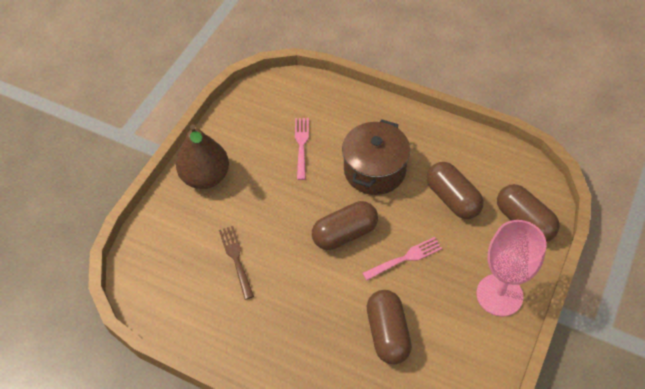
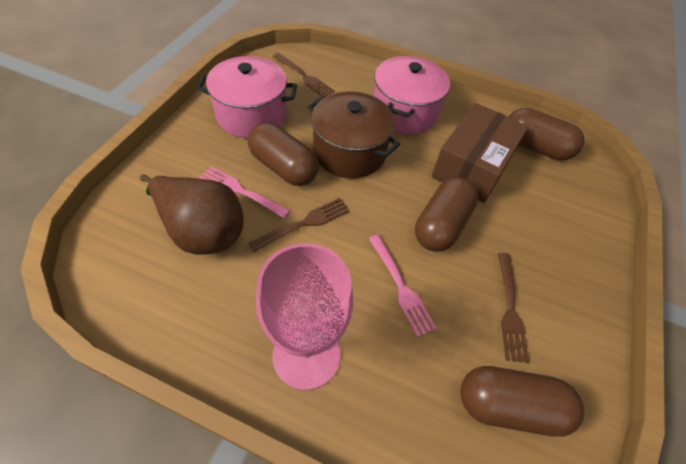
brown box: 0 -> 1
brown fork: 1 -> 3
pink pot: 0 -> 2

